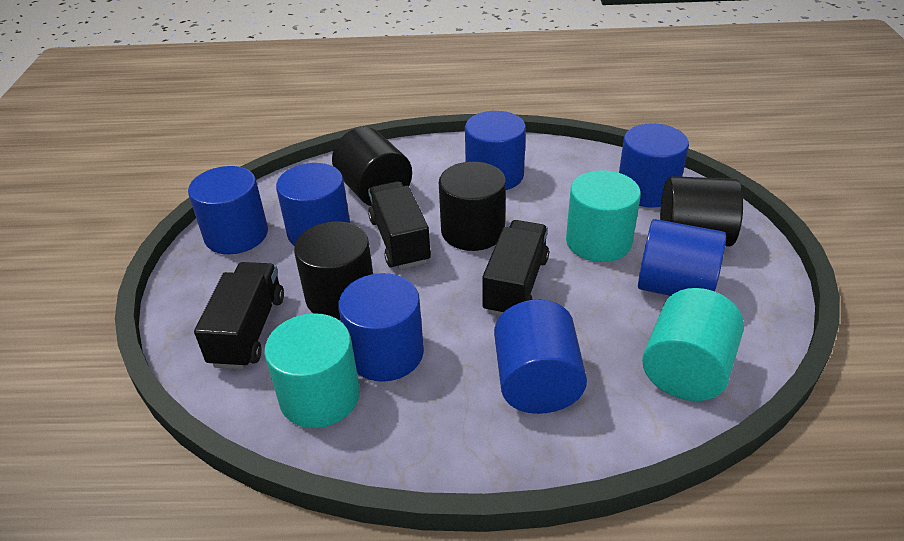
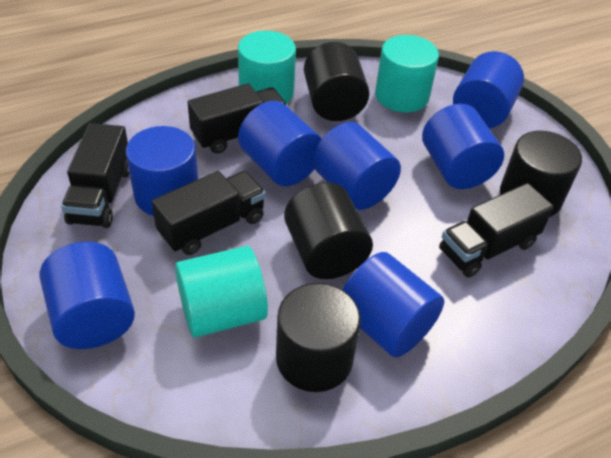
black truck: 3 -> 4

